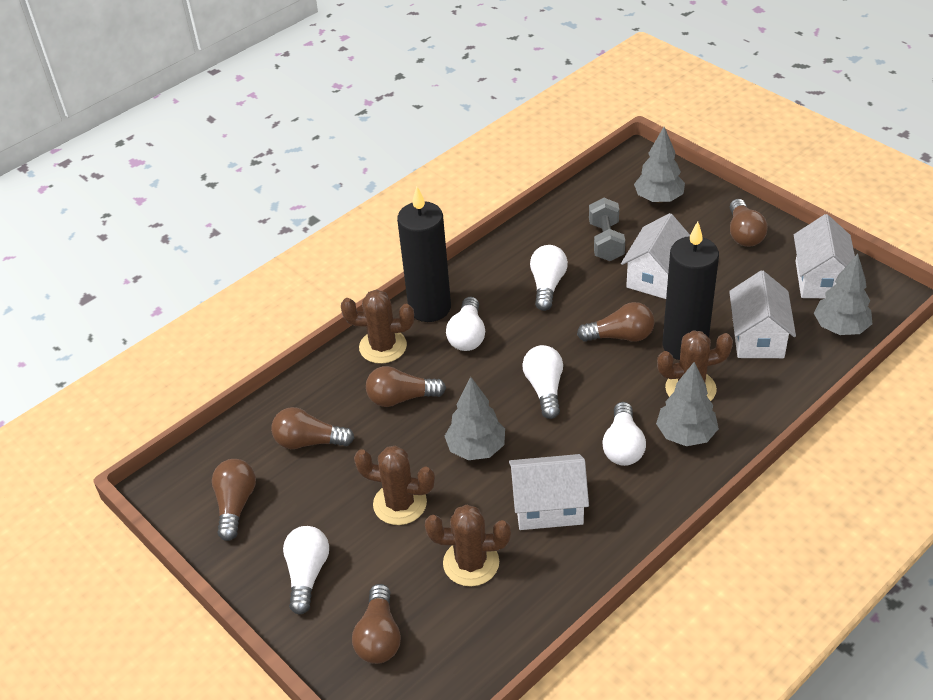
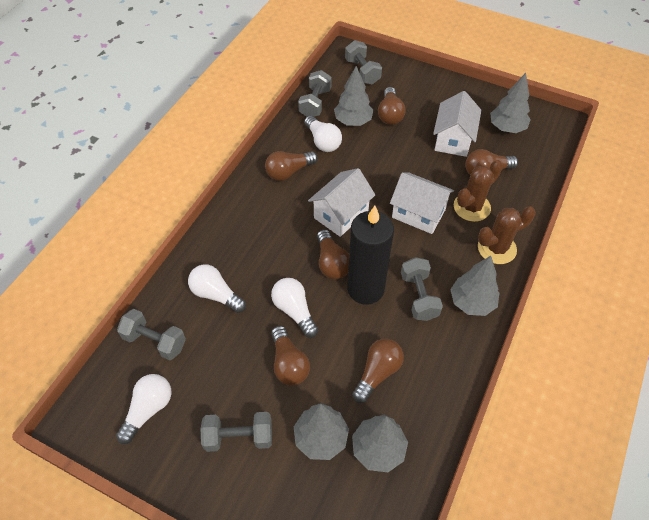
black candle: 2 -> 1
brown cactus: 4 -> 2
grey dumbbell: 1 -> 5
grey tree: 4 -> 5
white house: 4 -> 3
white light bulb: 5 -> 4

